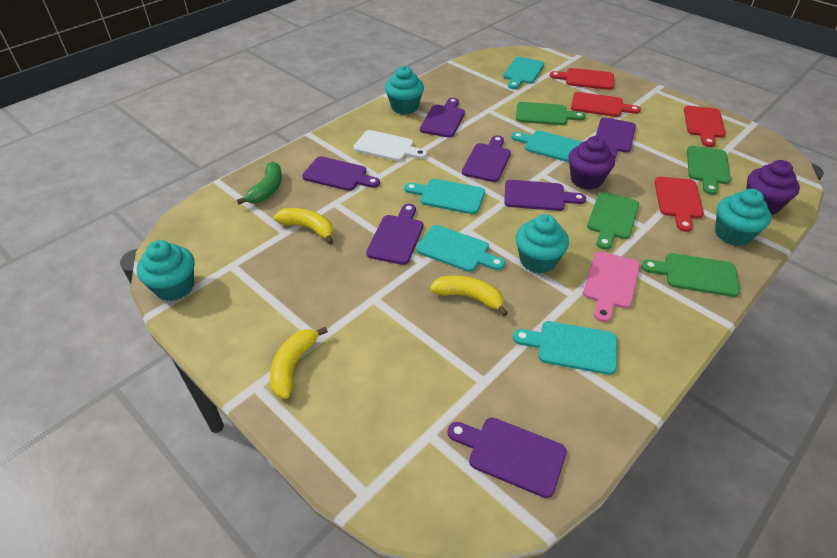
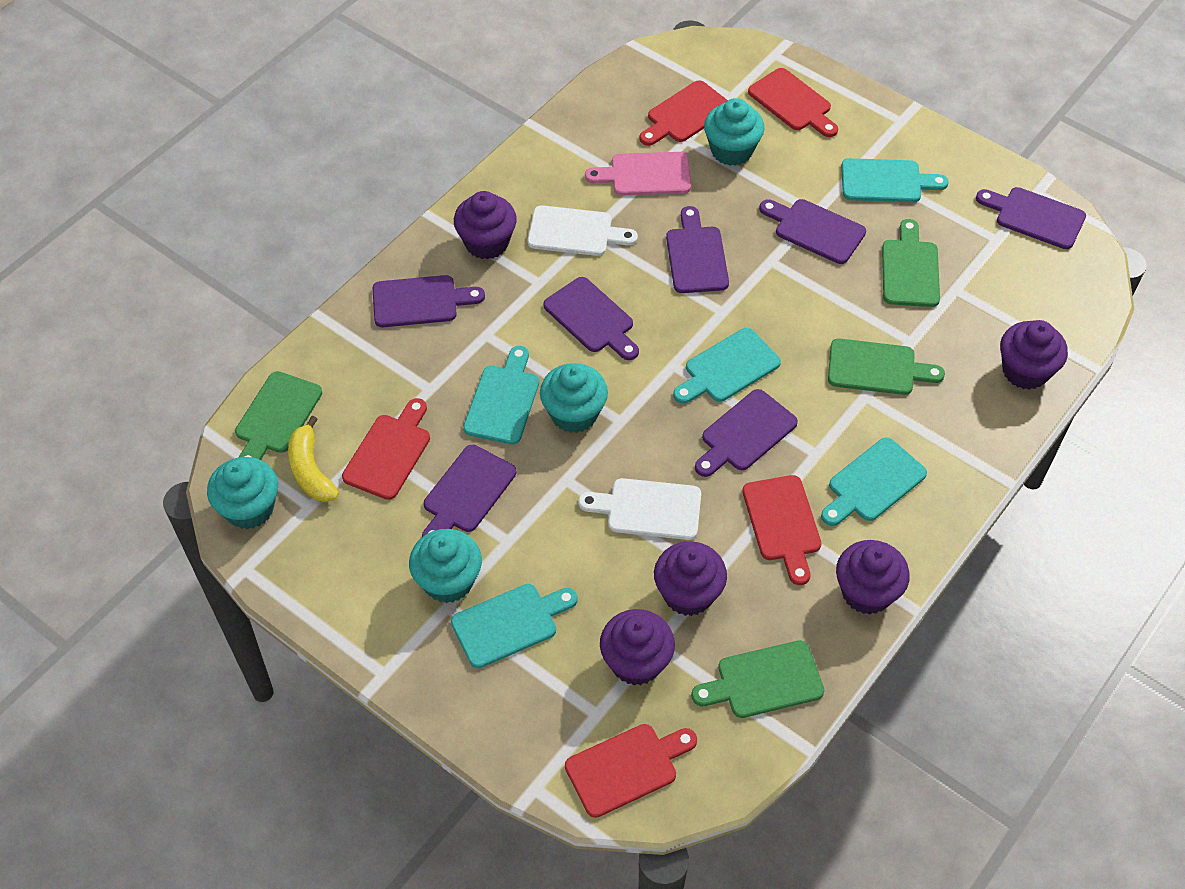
green banana: 1 -> 0
purple cupcake: 2 -> 5
red cutting board: 4 -> 5
white cutting board: 1 -> 2
yellow banana: 3 -> 1

